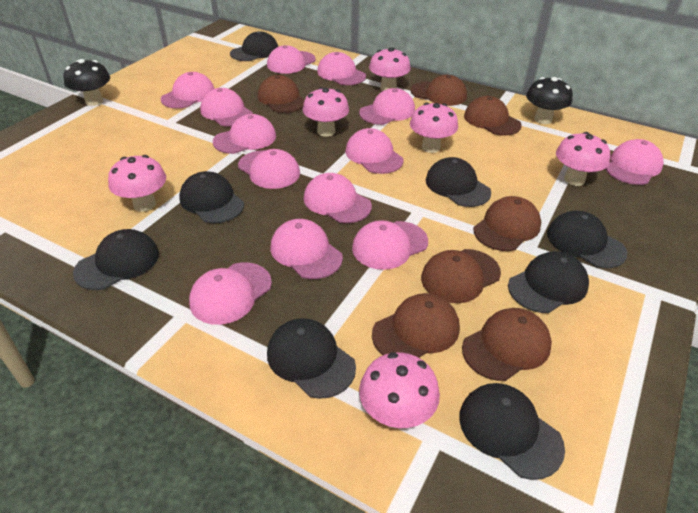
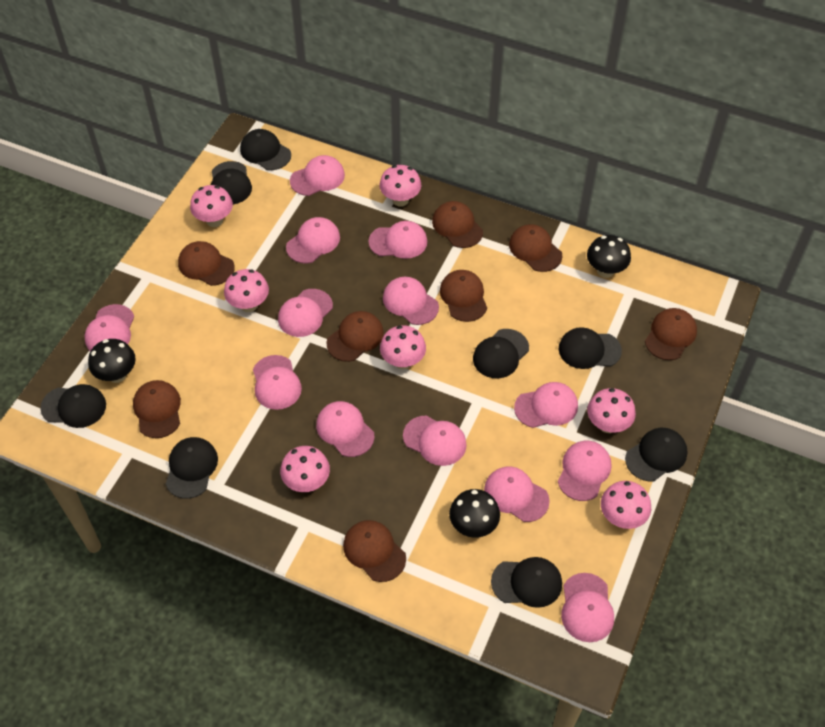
black mushroom: 2 -> 3
brown cap: 7 -> 8
pink mushroom: 6 -> 7

